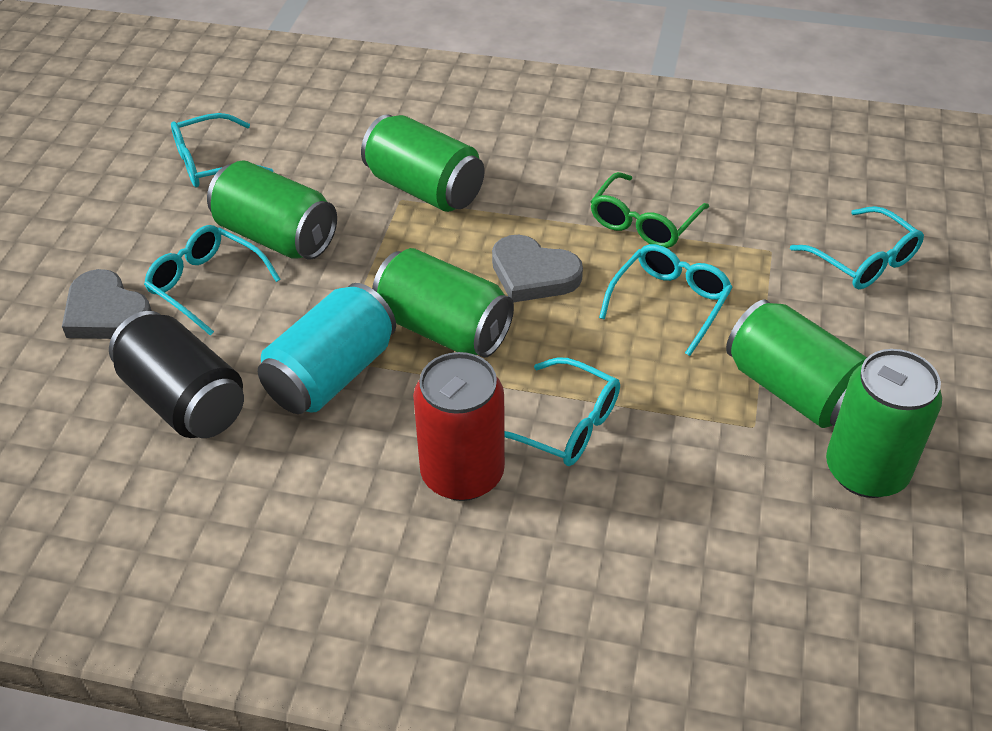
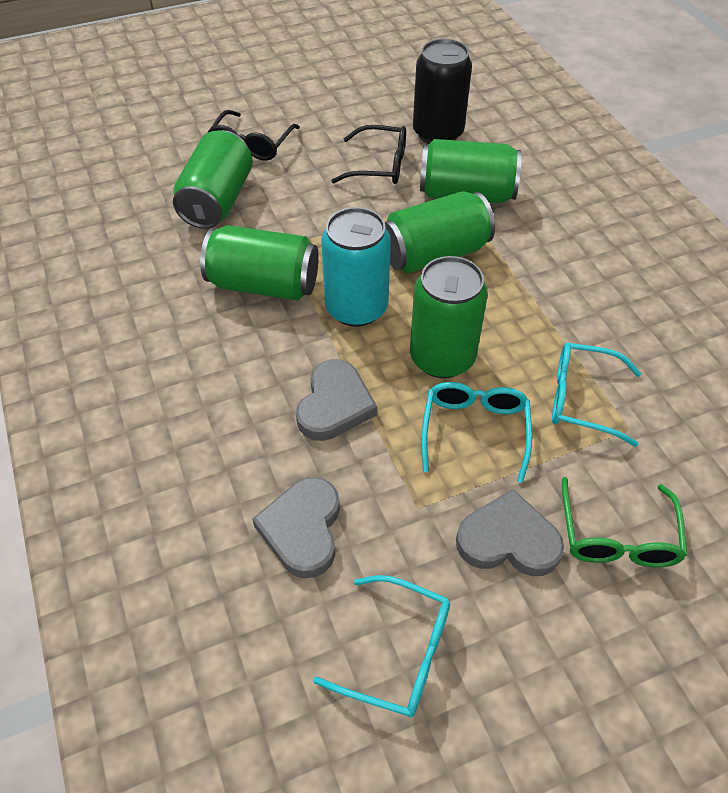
black glasses: 0 -> 2
grey heart: 2 -> 3
red can: 1 -> 0
turquoise glasses: 5 -> 3

